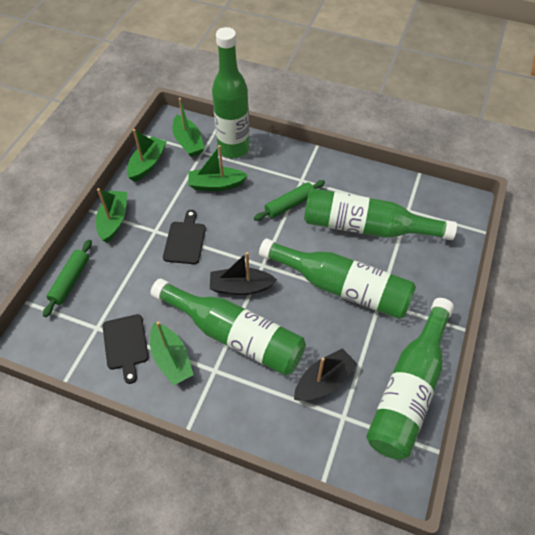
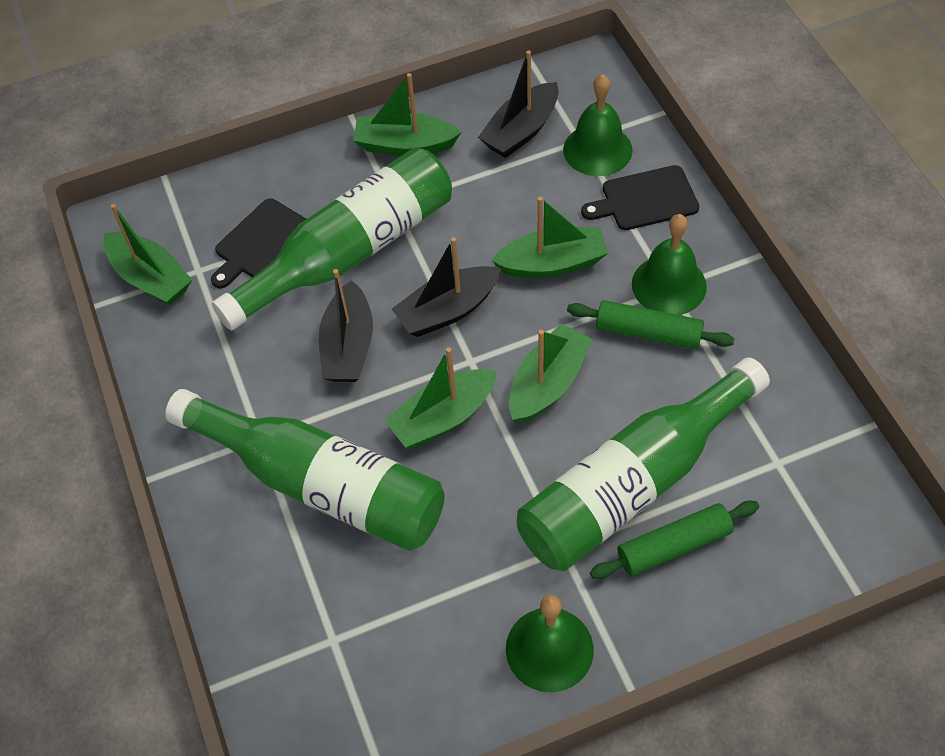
black boat: 2 -> 3
green bell: 0 -> 3
green bottle: 5 -> 3

